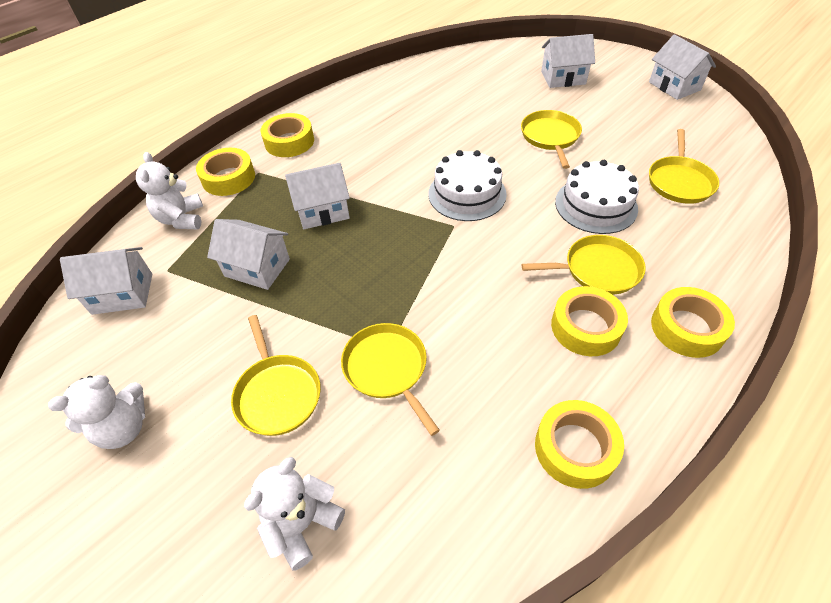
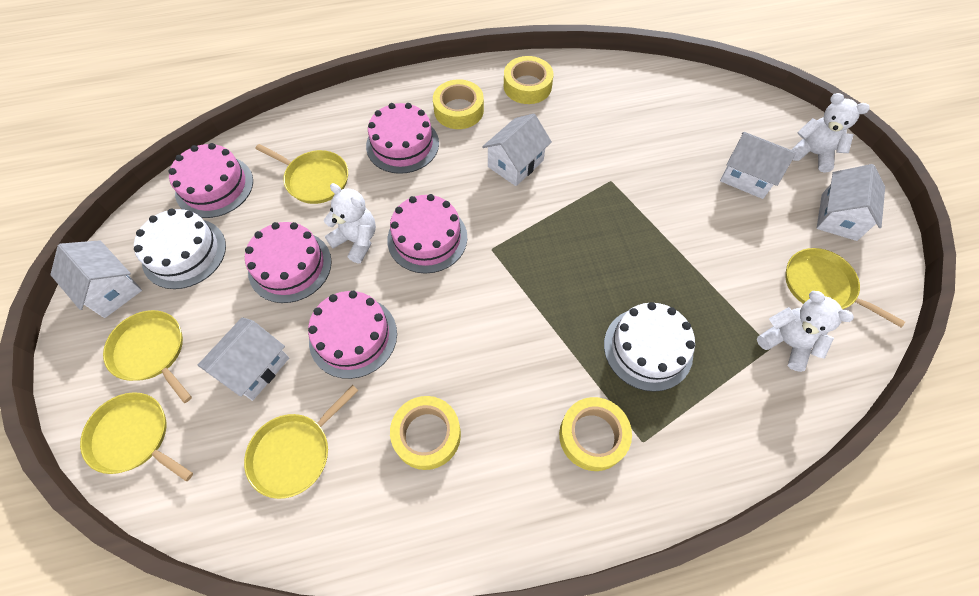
pink cake: 0 -> 5
yellow tape: 5 -> 4

